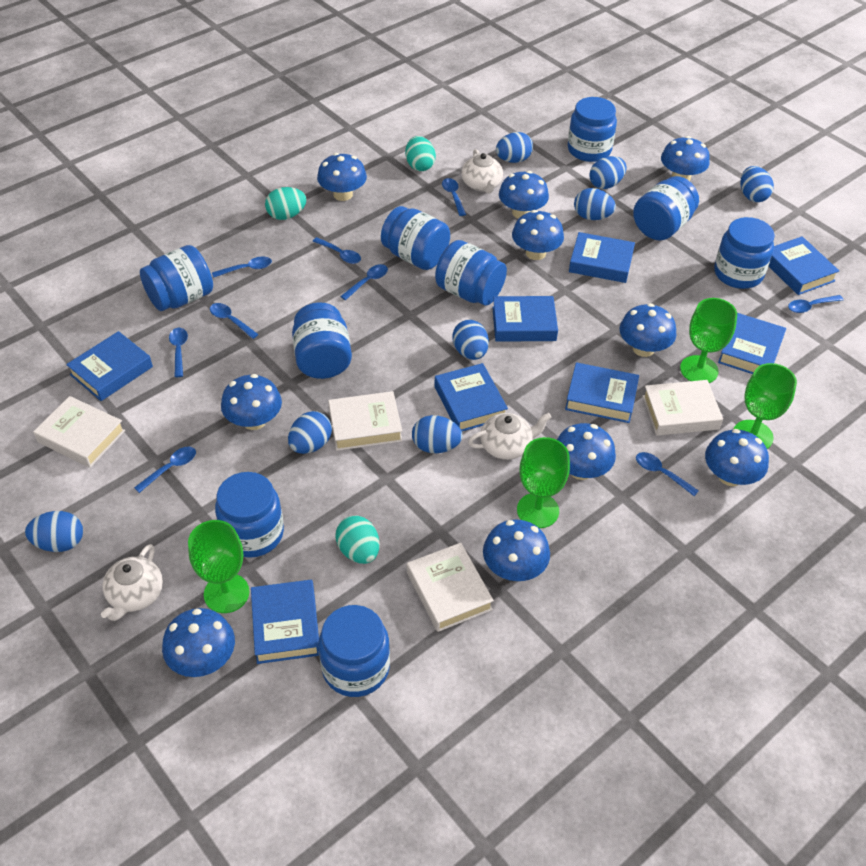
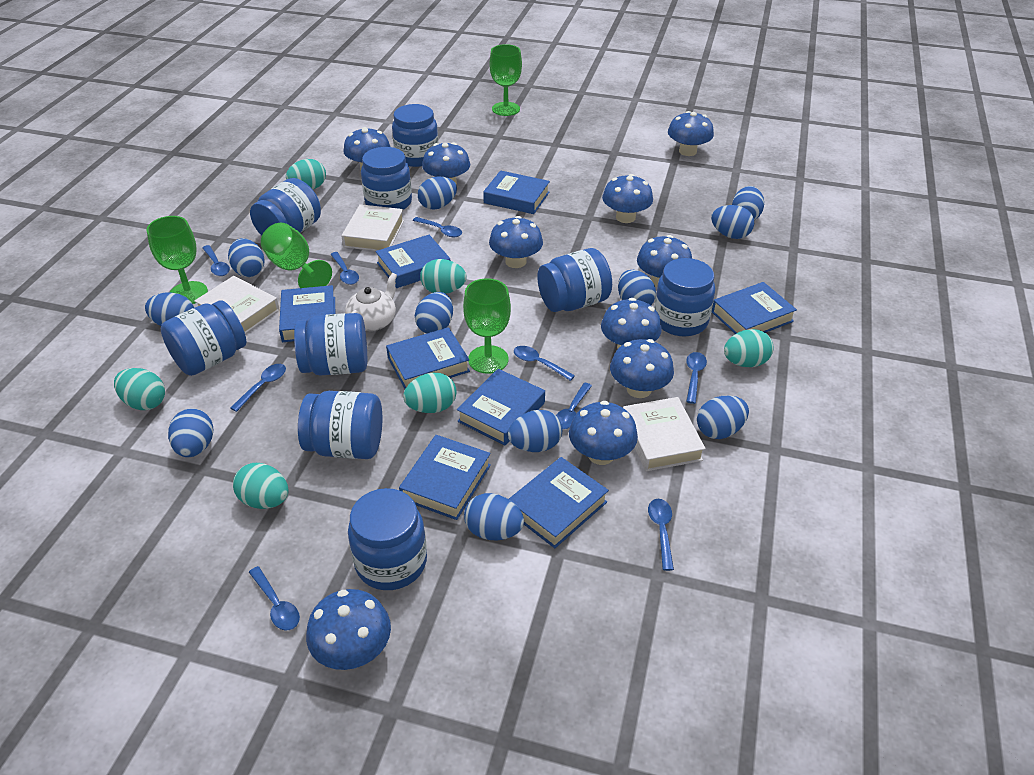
blue egg: 8 -> 11
turquoise egg: 3 -> 6
white book: 4 -> 3
white teapot: 3 -> 1

